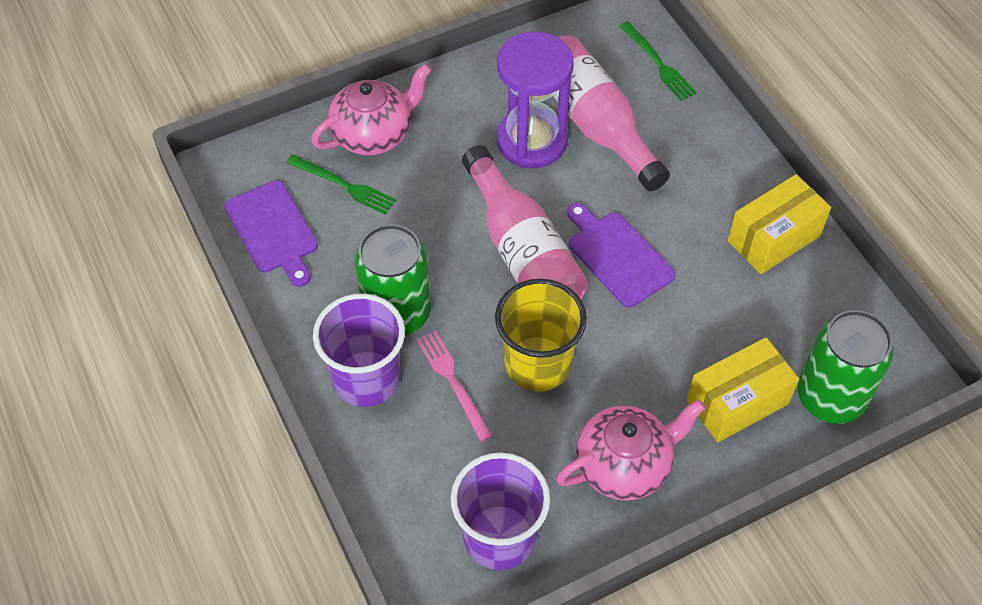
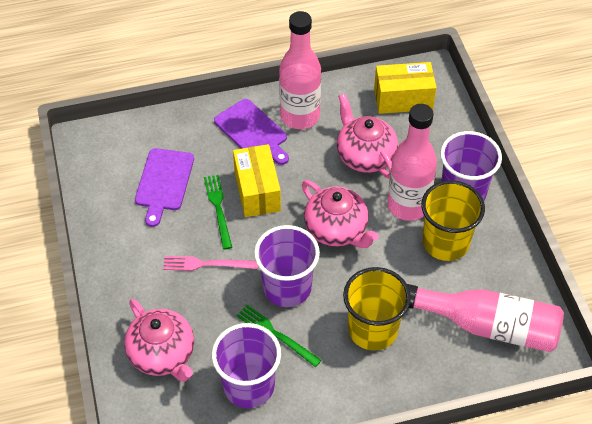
green can: 2 -> 0
pink bottle: 2 -> 3
pink teapot: 2 -> 3
purple cup: 2 -> 3
purple hourglass: 1 -> 0
yellow cup: 1 -> 2

